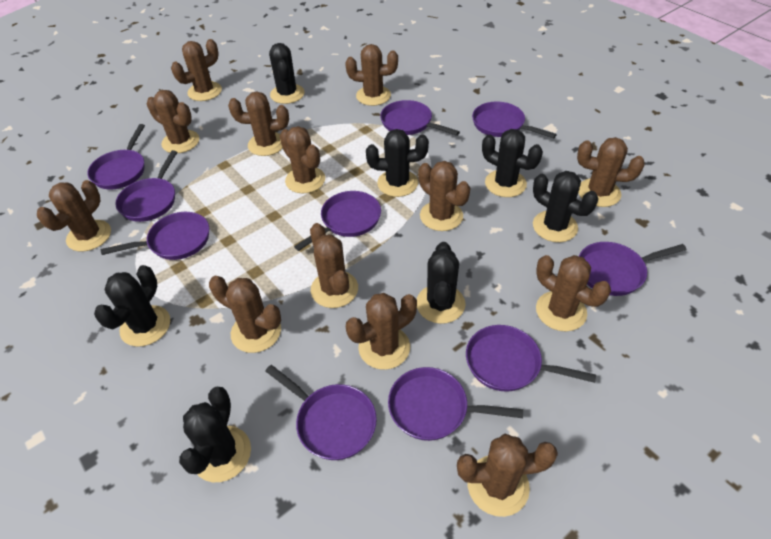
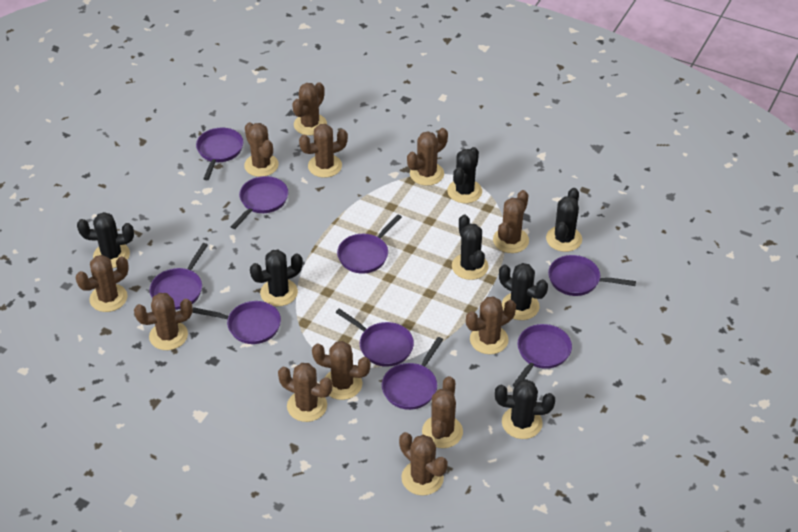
brown cactus: 13 -> 12
purple pan: 10 -> 9

